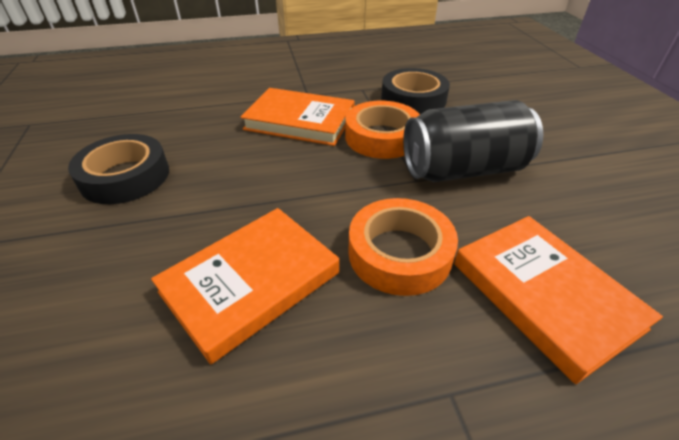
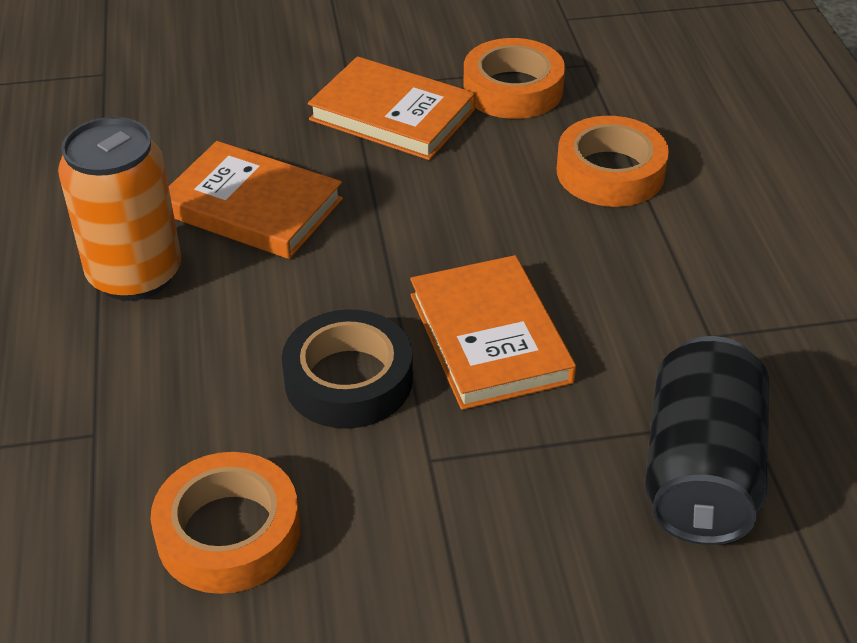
black tape: 2 -> 1
orange can: 0 -> 1
orange tape: 2 -> 3

